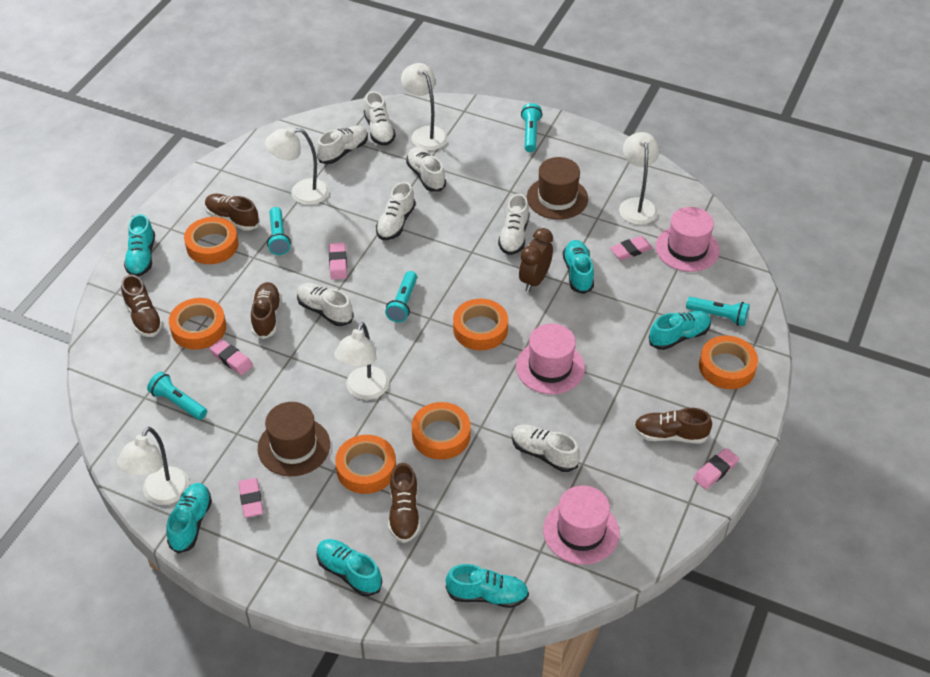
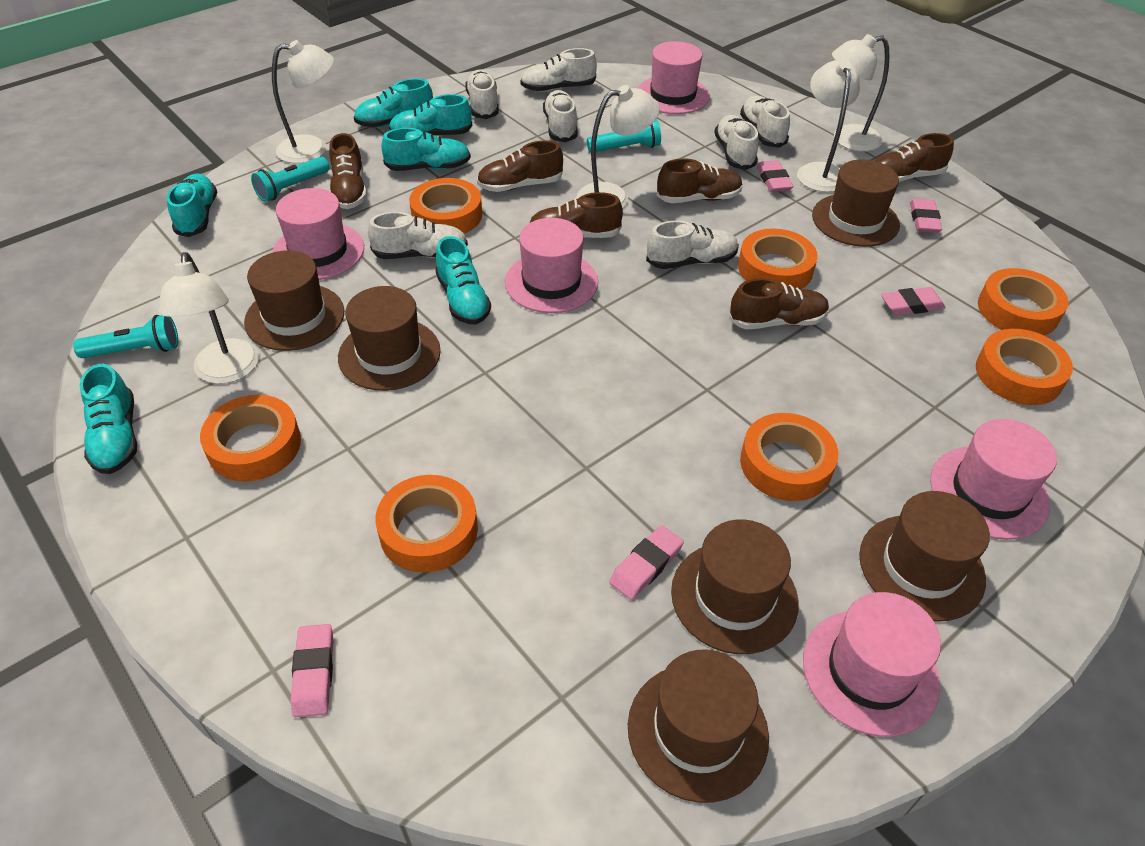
brown clock: 1 -> 0
brown hat: 2 -> 6
brown shoe: 5 -> 6
orange tape: 6 -> 7
pink hat: 3 -> 5
turquoise flashlight: 5 -> 3

